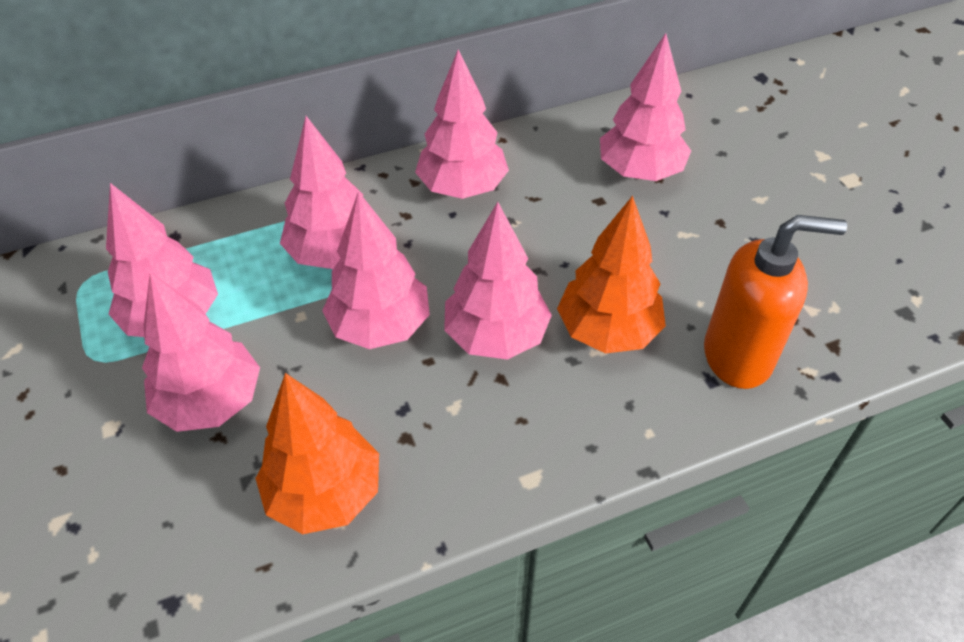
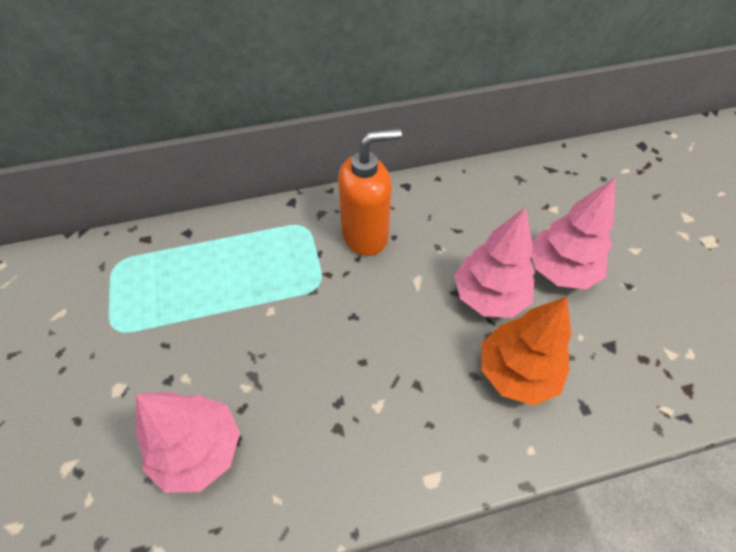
orange tree: 2 -> 1
pink tree: 7 -> 3

